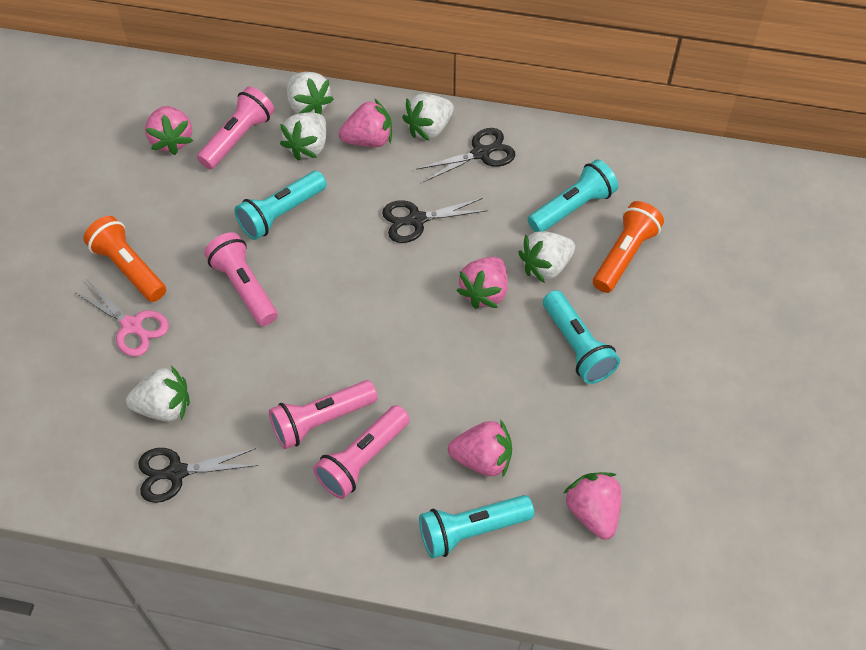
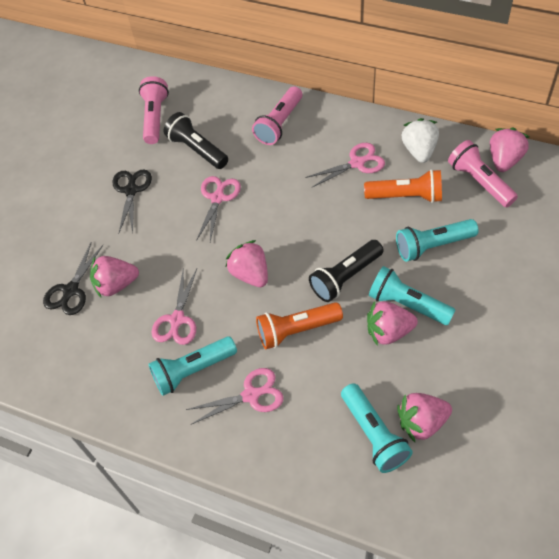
black flashlight: 0 -> 2
black scissors: 3 -> 2
pink flashlight: 4 -> 3
pink scissors: 1 -> 4
white strawberry: 5 -> 1

